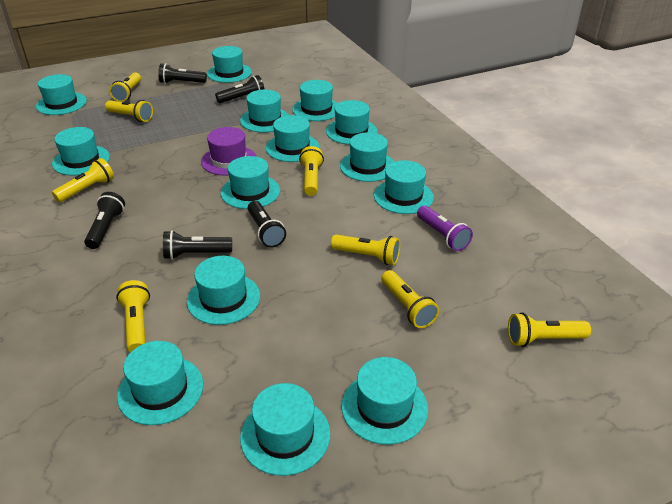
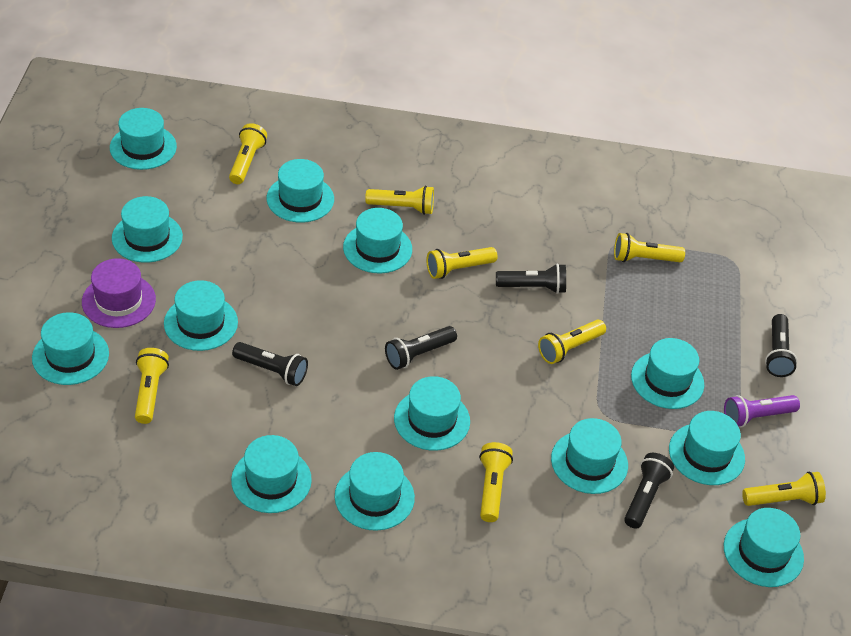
turquoise hat: 14 -> 13

